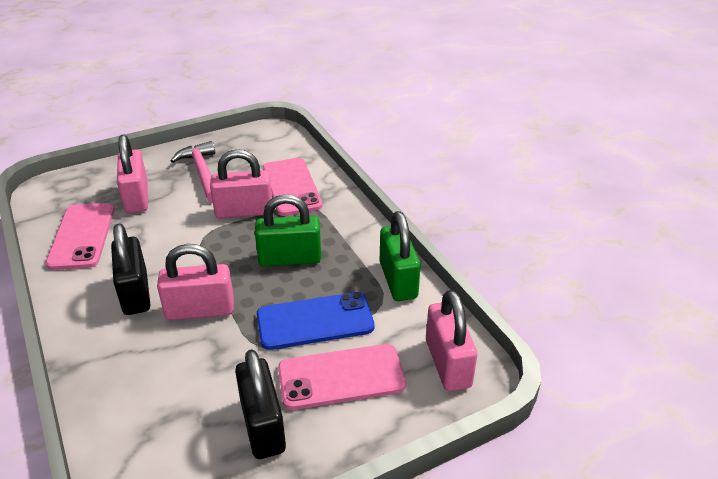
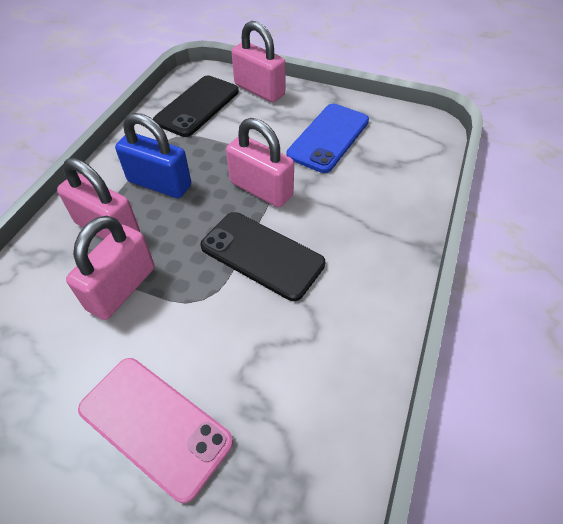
black padlock: 2 -> 0
black phone: 0 -> 2
blue padlock: 0 -> 1
green padlock: 2 -> 0
pink hammer: 1 -> 0
pink phone: 3 -> 1

